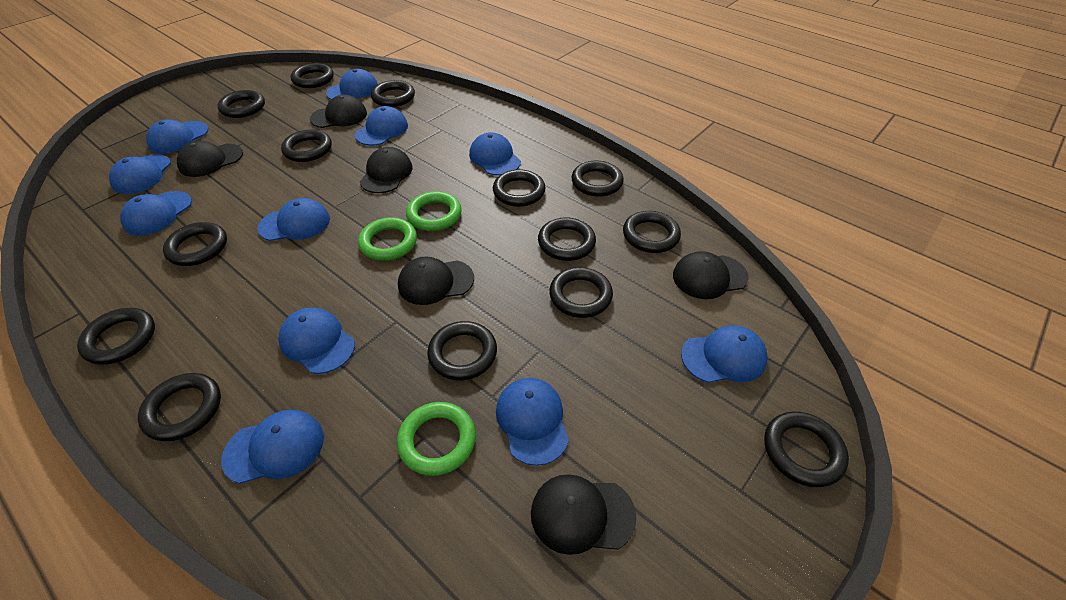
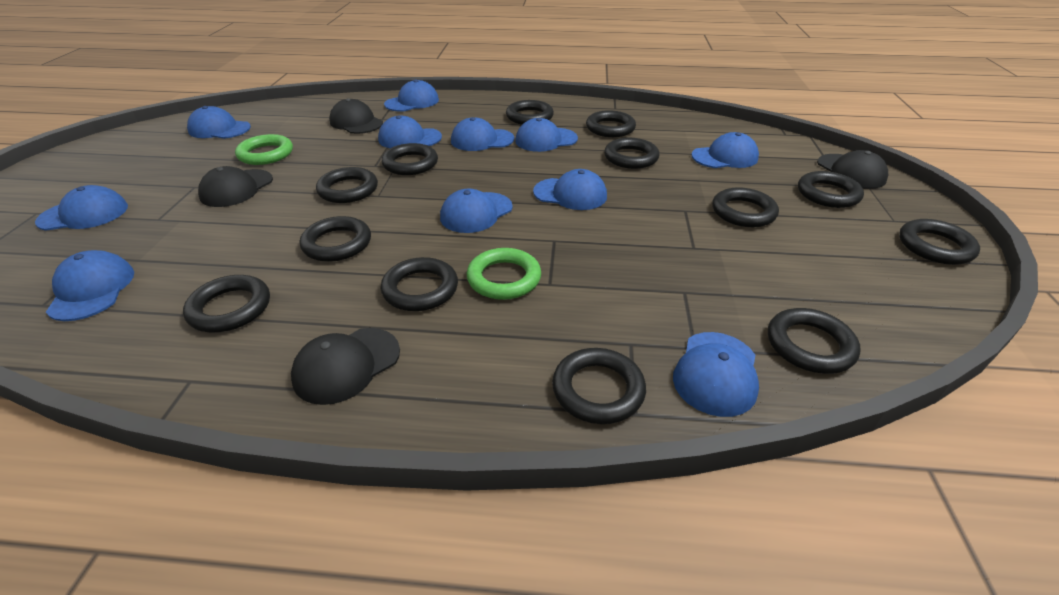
black cap: 6 -> 4
black ring: 14 -> 13
green ring: 3 -> 2

